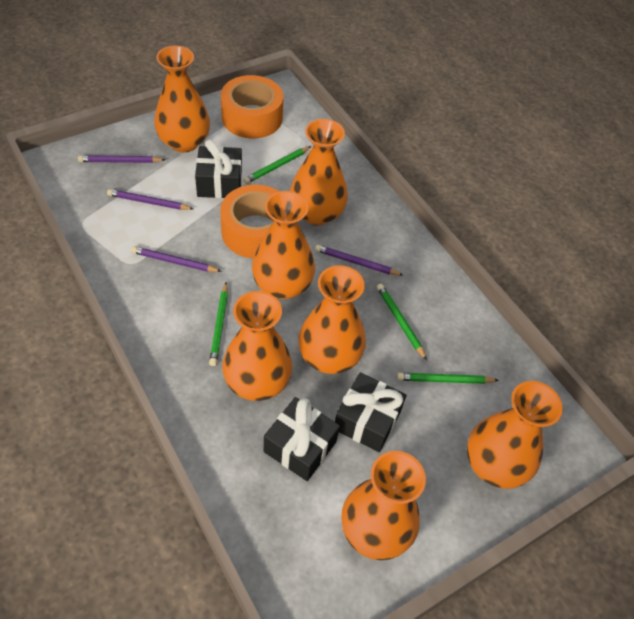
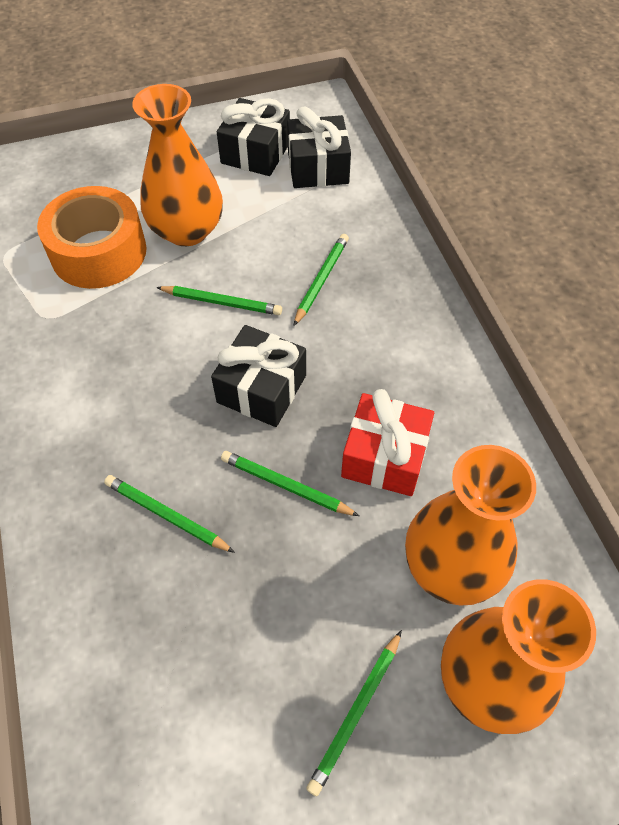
green pencil: 4 -> 5
orange tape: 2 -> 1
orange vase: 7 -> 3
purple pencil: 4 -> 0
red gift: 0 -> 1

